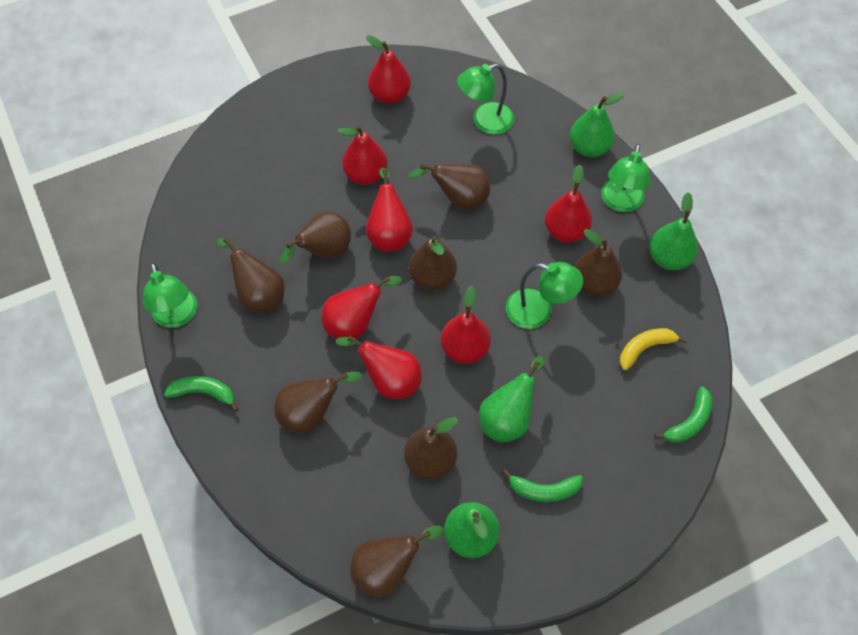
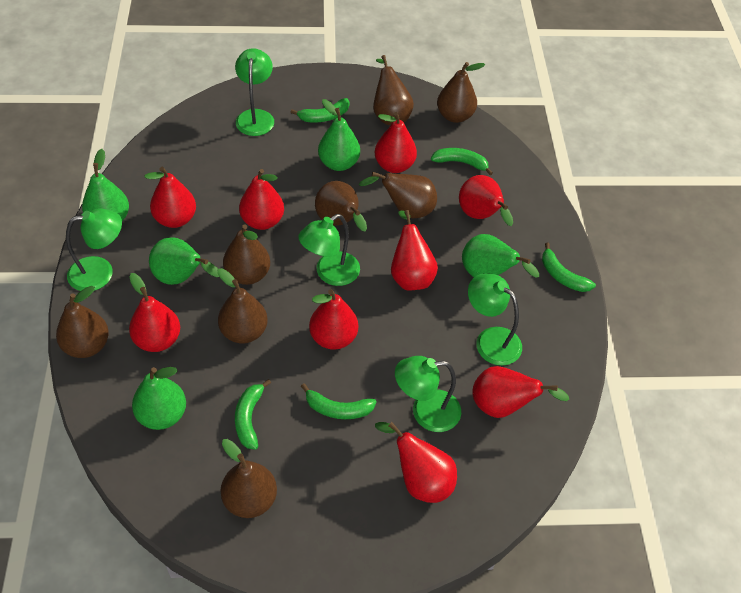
green banana: 3 -> 5
green lamp: 4 -> 5
green pear: 4 -> 5
red pear: 7 -> 9
yellow banana: 1 -> 0

